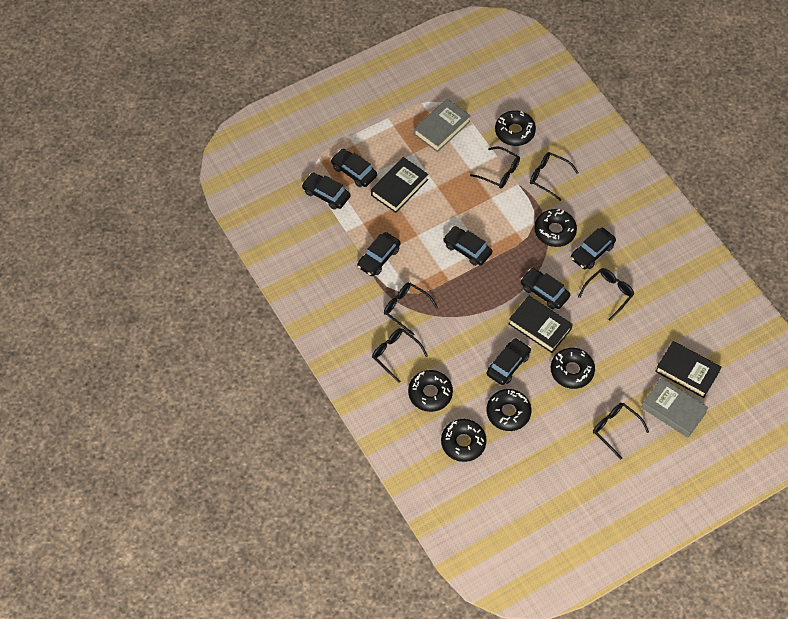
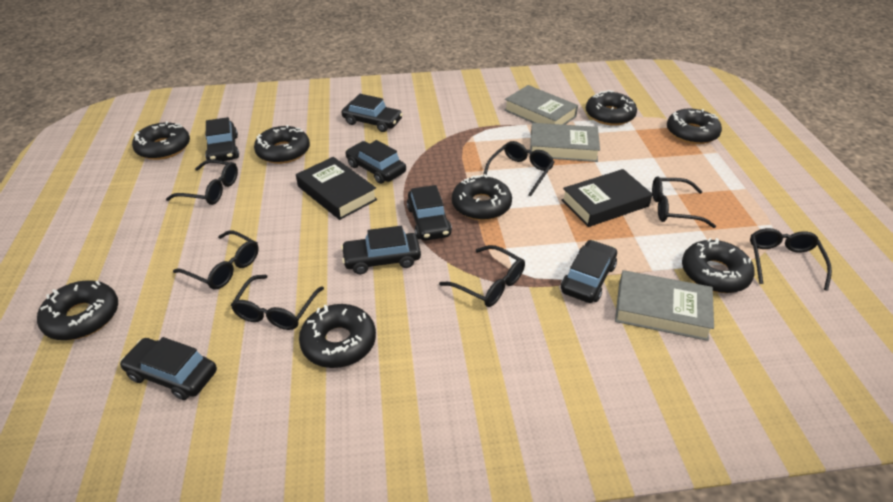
black book: 3 -> 2
black donut: 6 -> 8
black glasses: 6 -> 7
grey book: 2 -> 3

